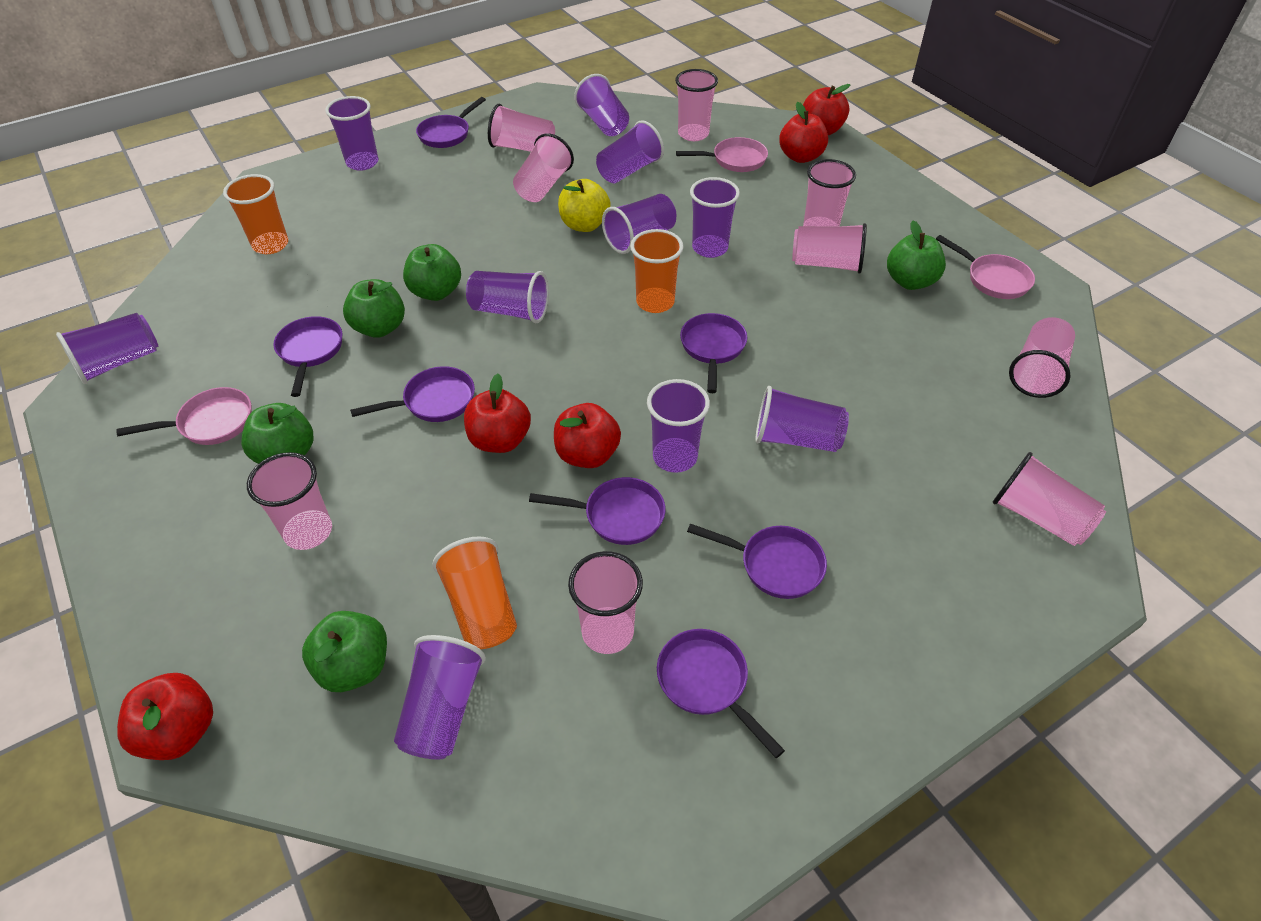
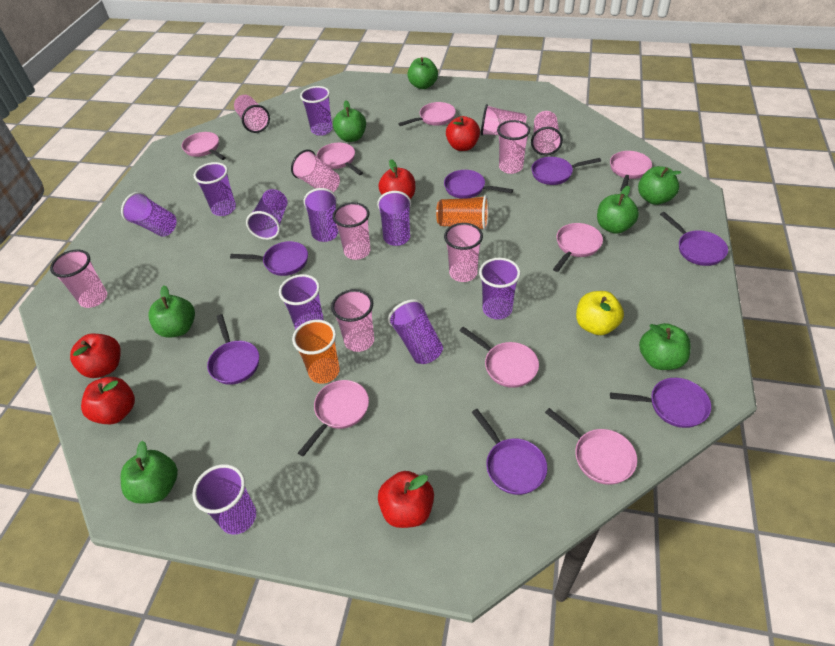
green apple: 5 -> 7
orange cup: 3 -> 2
pink pan: 3 -> 8

